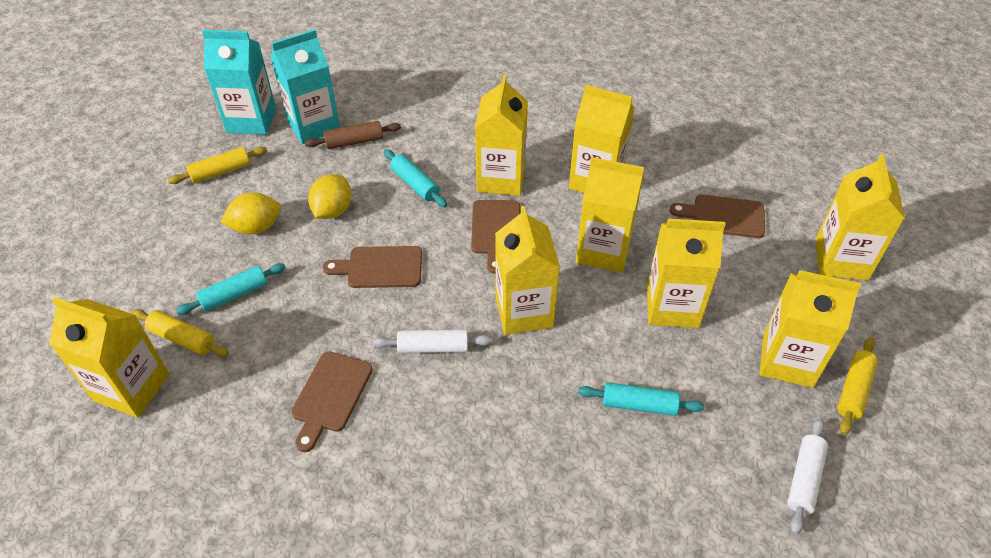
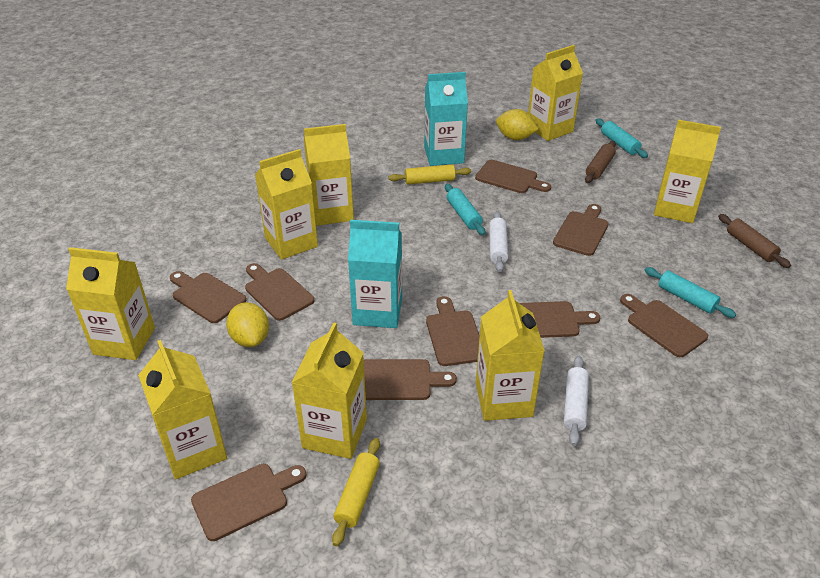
brown cutting board: 4 -> 9
brown rolling pin: 1 -> 2
yellow rolling pin: 3 -> 2

